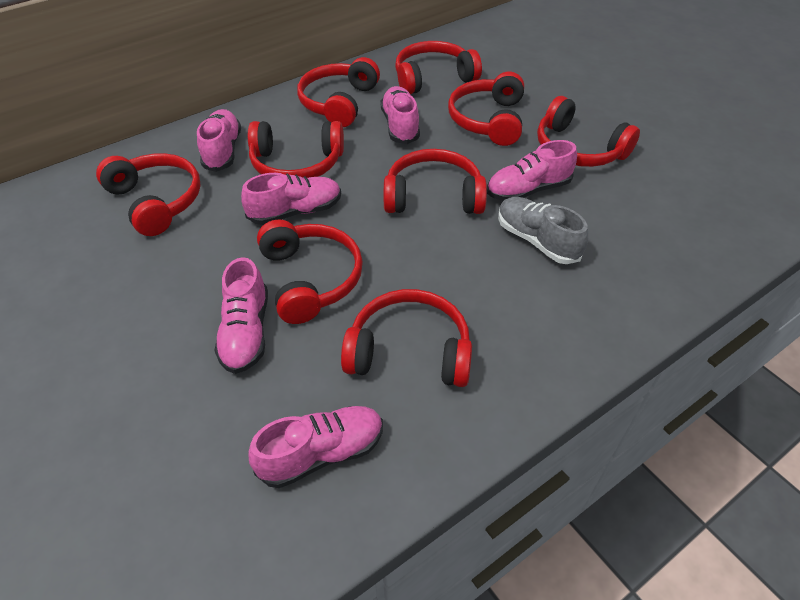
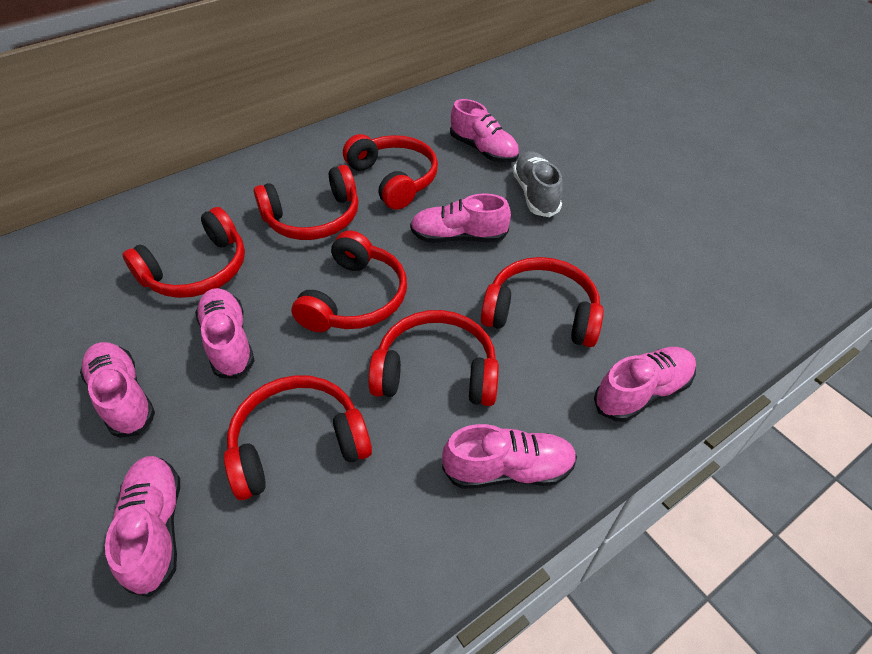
pink shoe: 6 -> 7
red headphones: 9 -> 7

